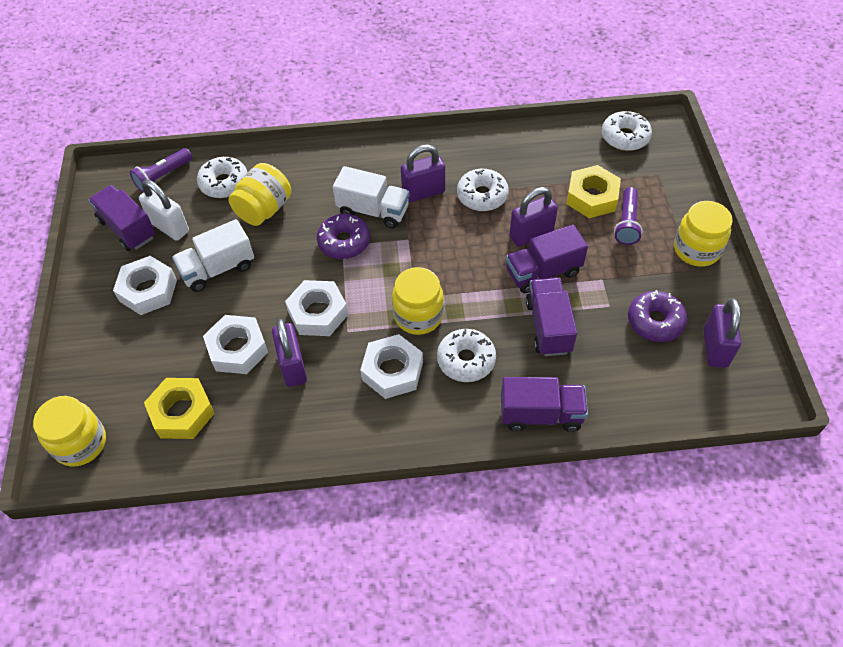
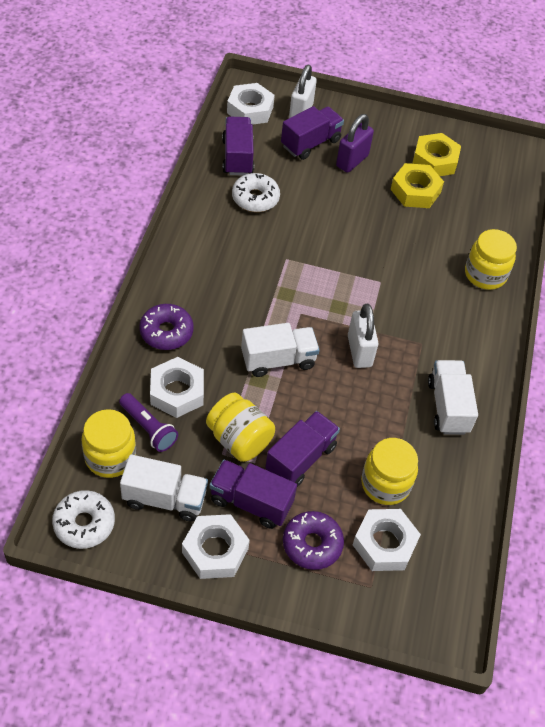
purple flashlight: 2 -> 1
purple padlock: 4 -> 1
white donut: 4 -> 2
white padlock: 1 -> 2
white truck: 2 -> 3

